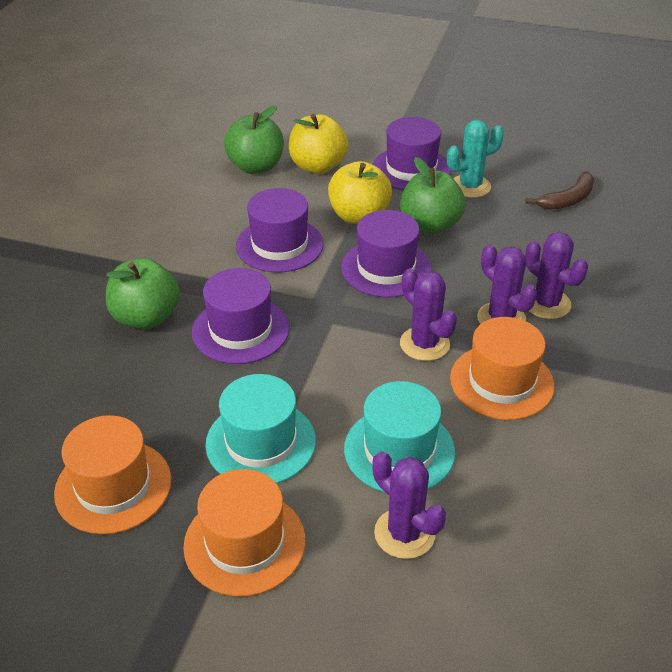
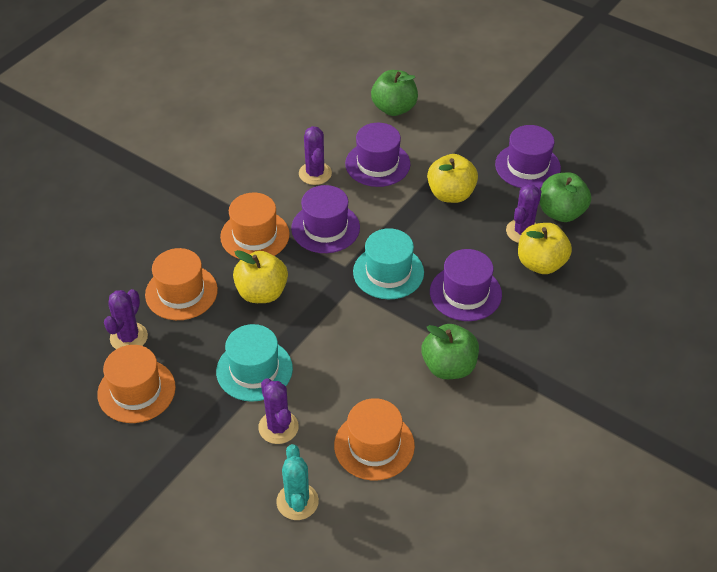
brown banana: 1 -> 0
orange hat: 3 -> 4
yellow apple: 2 -> 3

